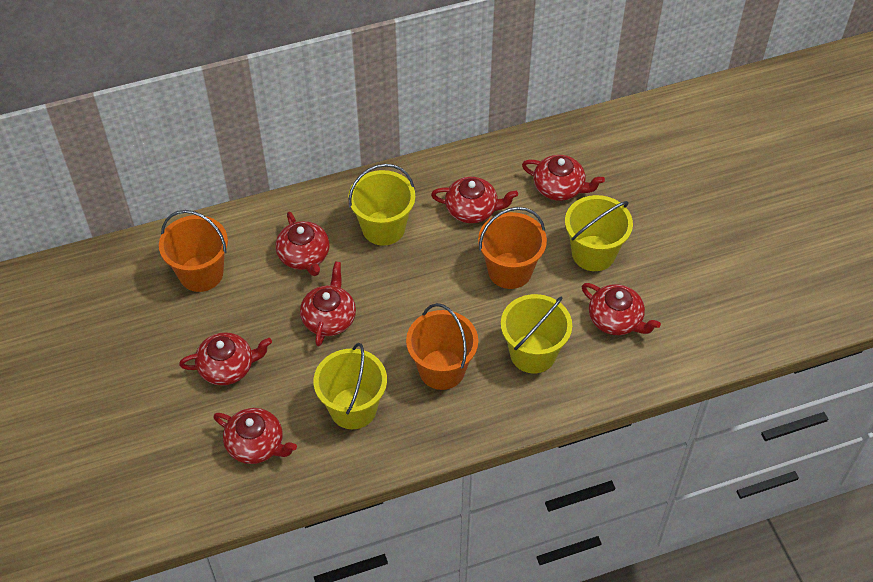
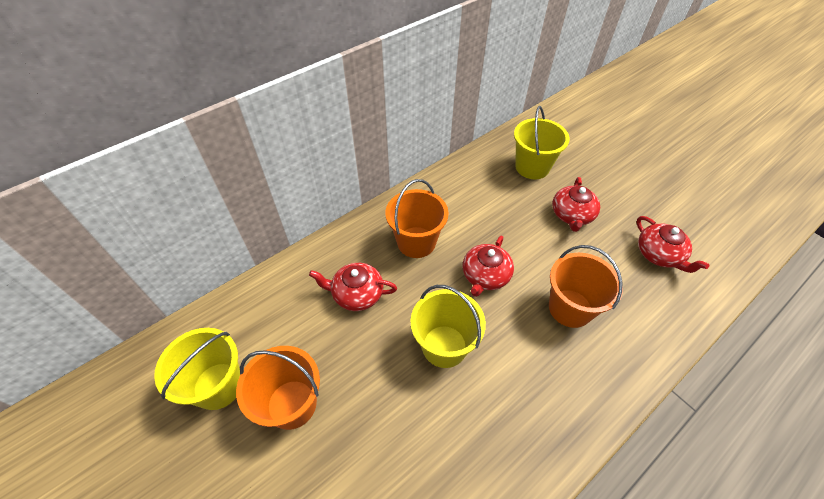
red teapot: 7 -> 4
yellow bucket: 4 -> 3

